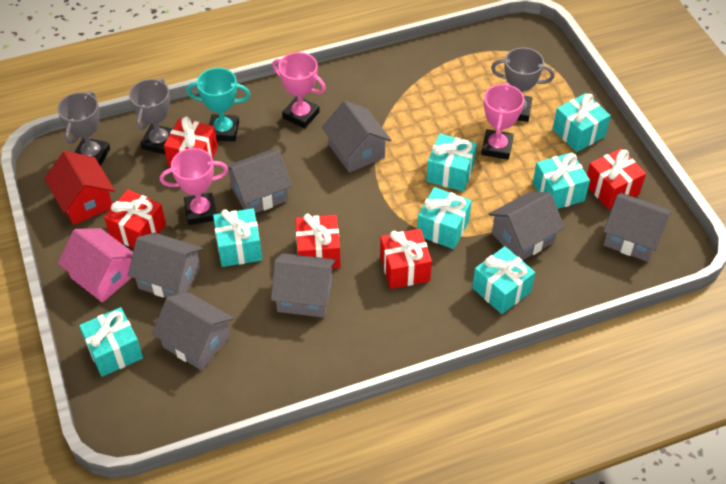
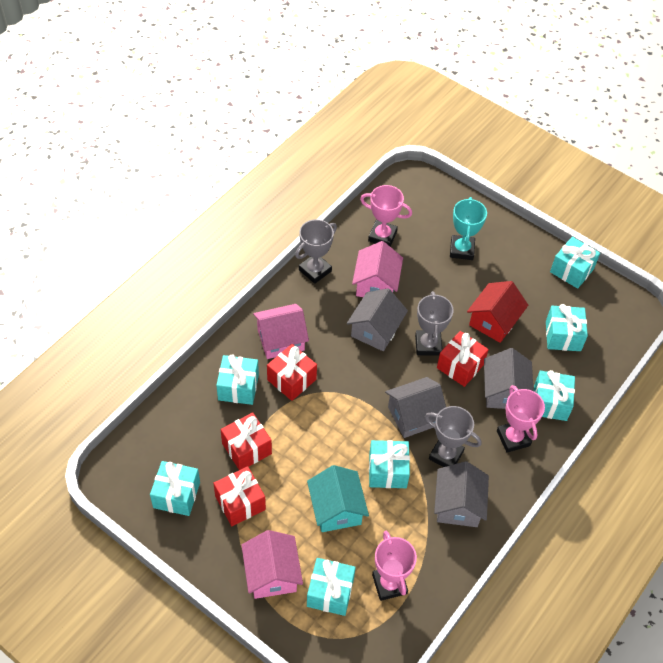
grey house: 7 -> 4
pink house: 1 -> 3
red gift: 5 -> 4
turquoise house: 0 -> 1

